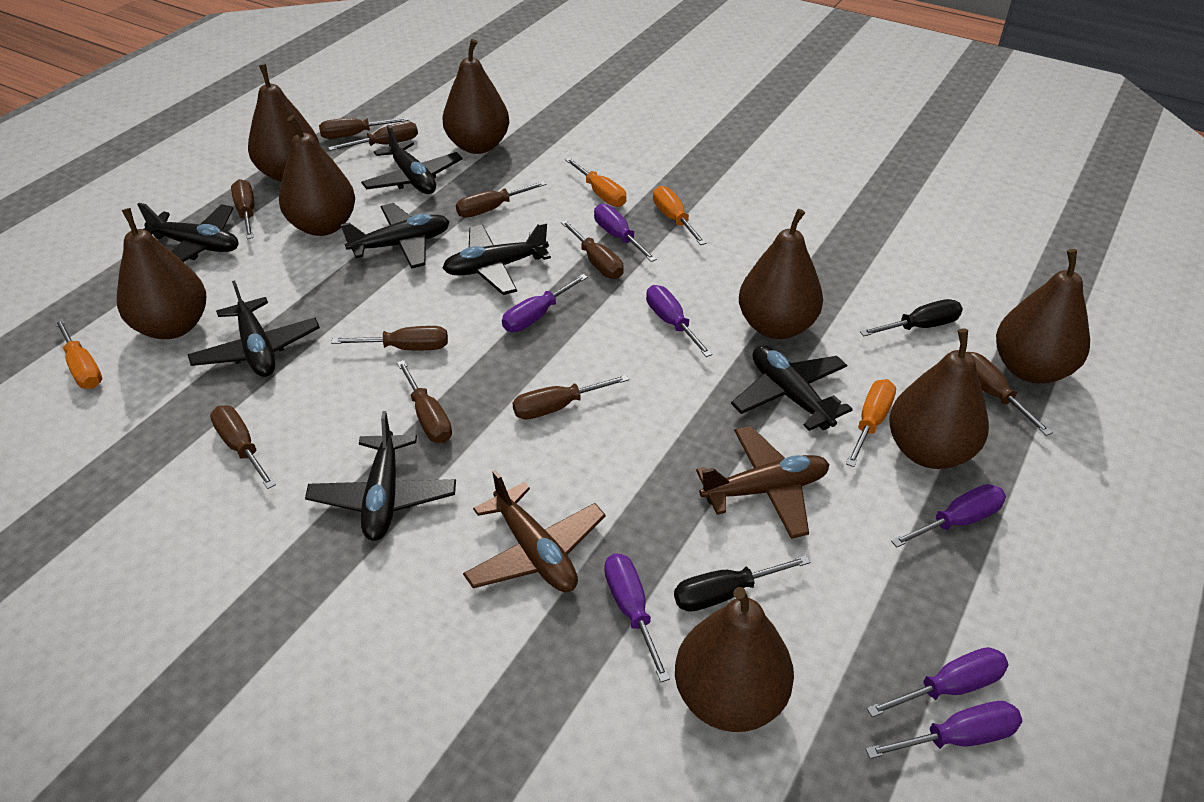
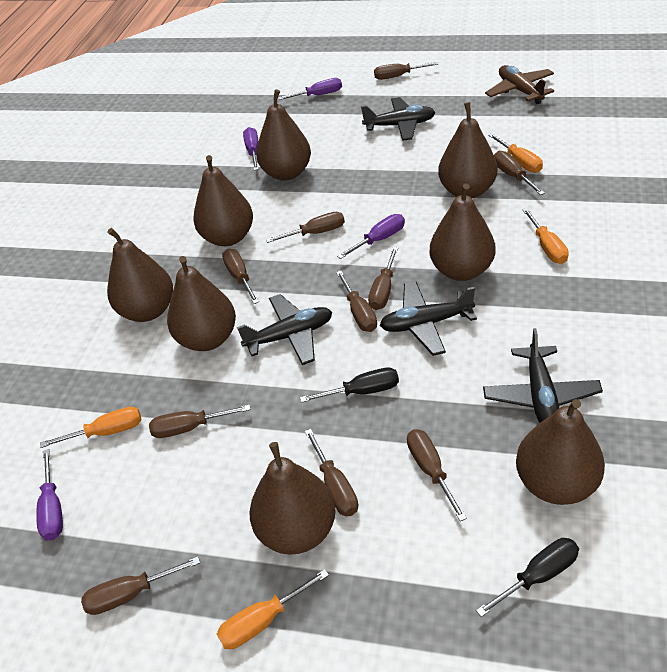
black plane: 7 -> 4
brown plane: 2 -> 1
purple screwdriver: 7 -> 4

